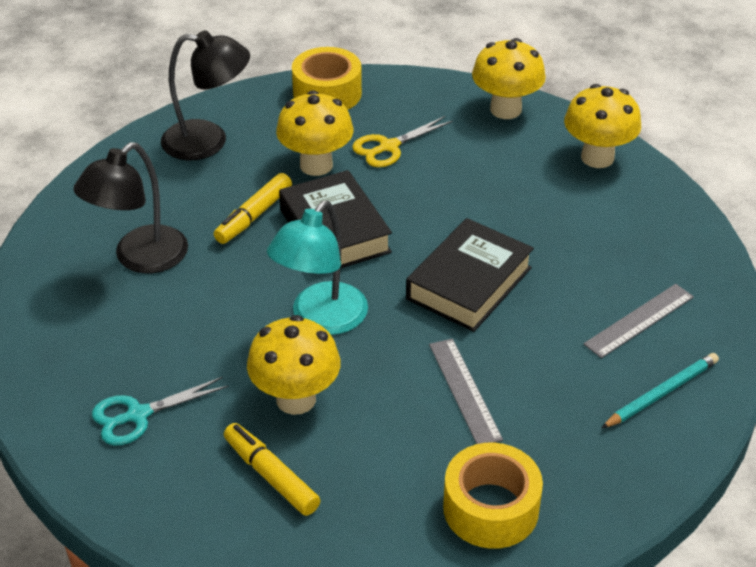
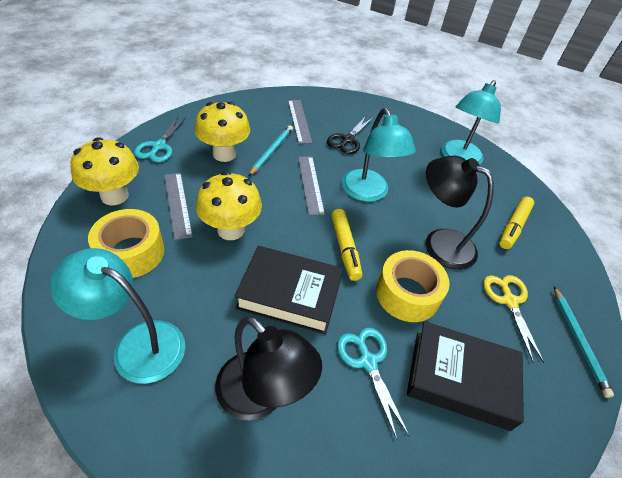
black scissors: 0 -> 1
grey ruler: 2 -> 3
turquoise lamp: 1 -> 3
turquoise pencil: 1 -> 2
turquoise scissors: 1 -> 2
yellow mushroom: 4 -> 3

